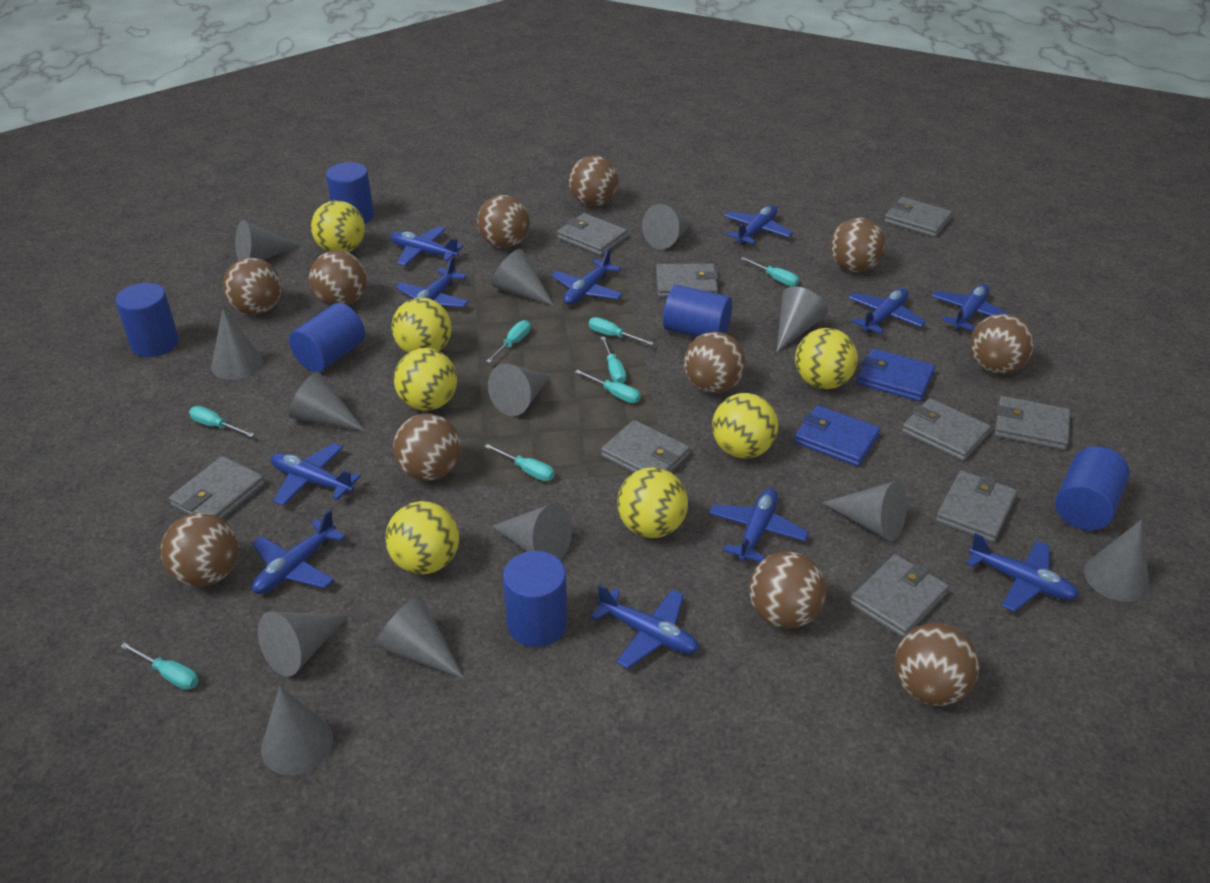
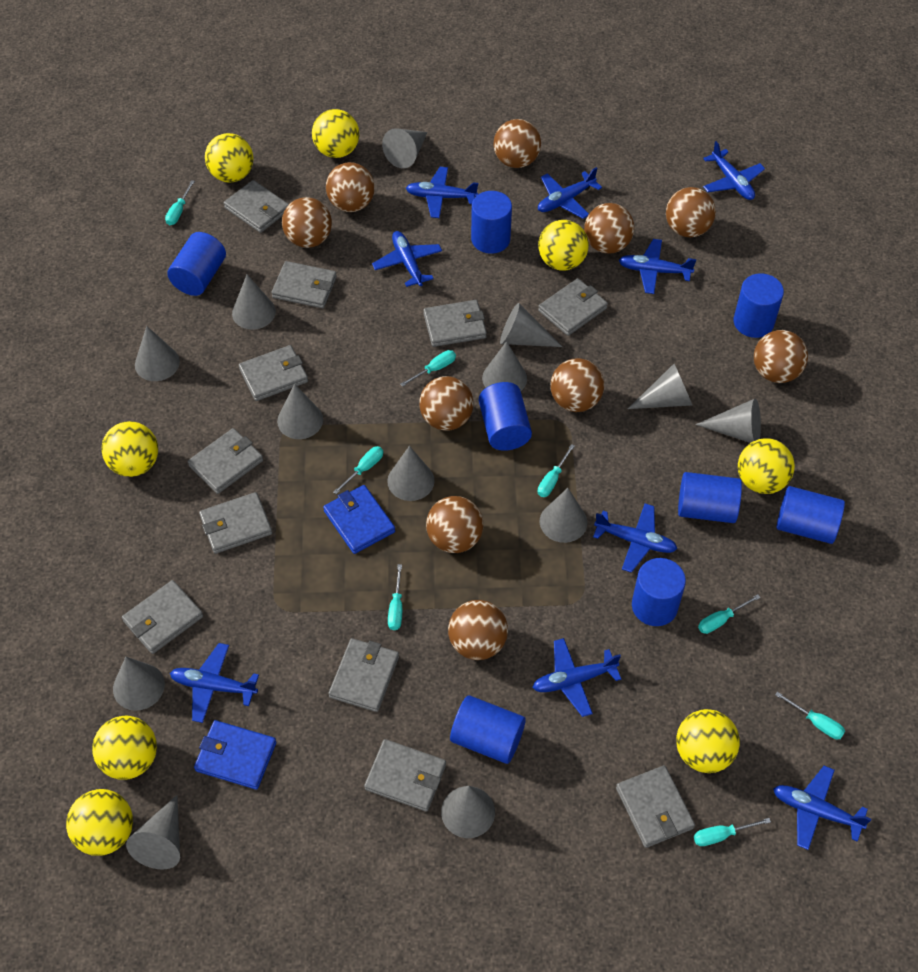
blue cylinder: 6 -> 8
blue plane: 11 -> 9
brown ball: 11 -> 10
grey wallet: 9 -> 11
yellow ball: 7 -> 8

